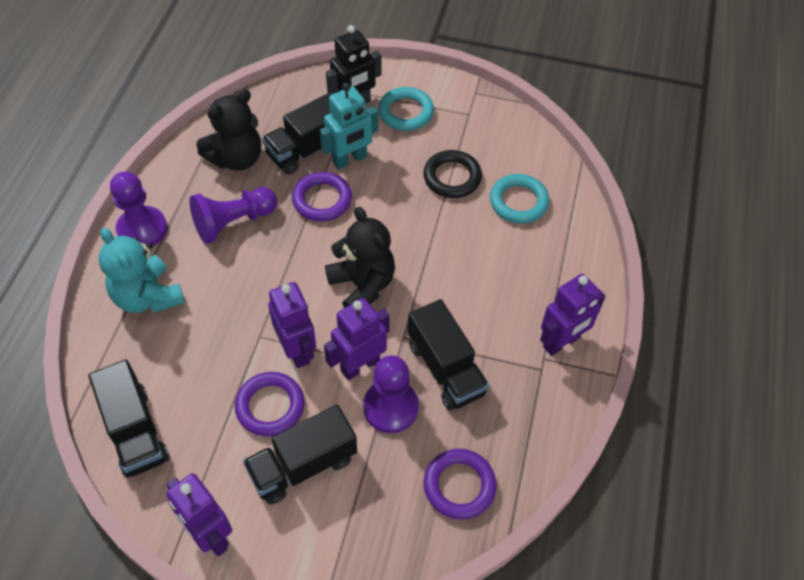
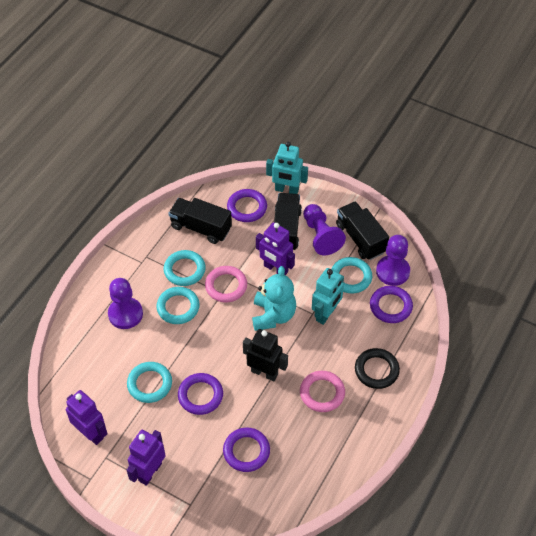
black teddy bear: 2 -> 0
black truck: 4 -> 3
pink ring: 0 -> 2
purple ring: 3 -> 4
purple robot: 4 -> 3
turquoise ring: 2 -> 4
turquoise robot: 1 -> 2

